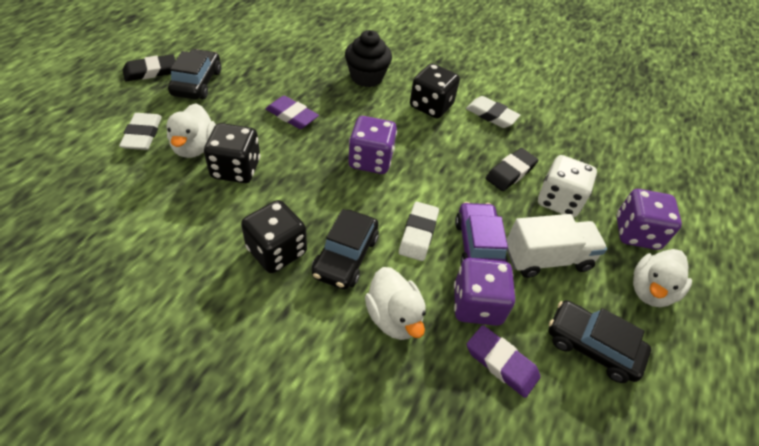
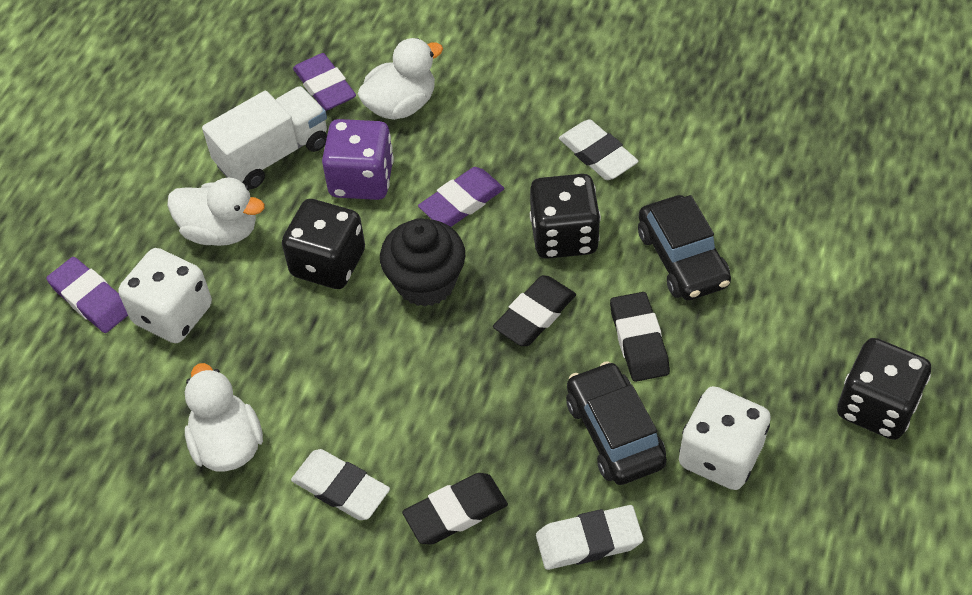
black car: 3 -> 2
black eraser: 2 -> 3
purple car: 1 -> 0
purple dice: 3 -> 1
purple eraser: 2 -> 3
white dice: 1 -> 2

